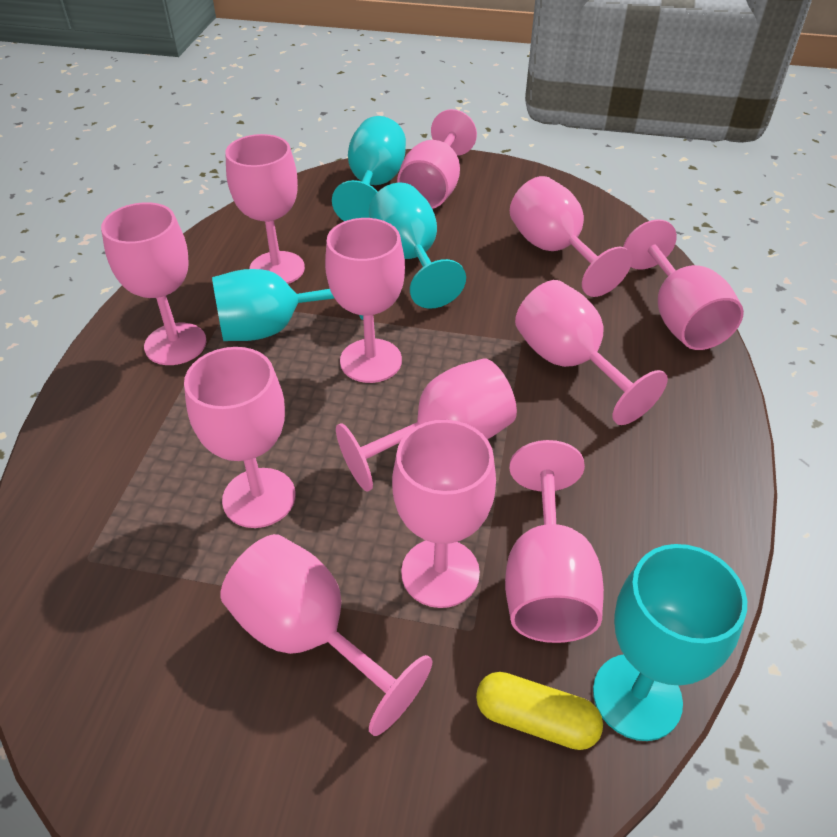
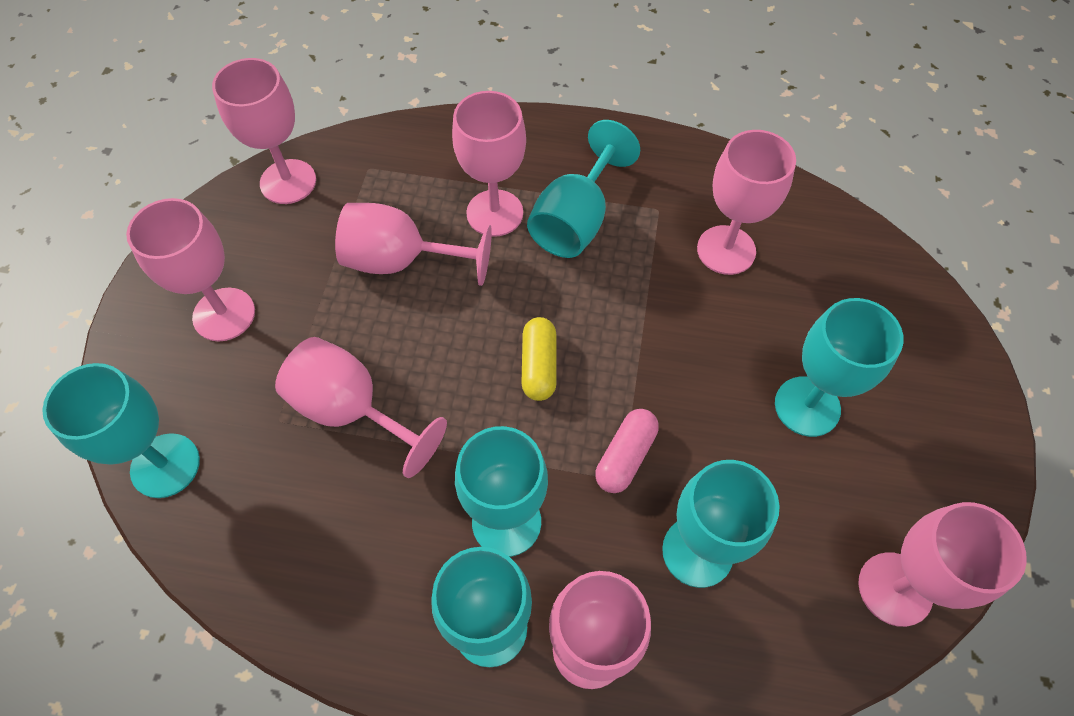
pink capsule: 0 -> 1
pink goblet: 12 -> 8
turquoise goblet: 4 -> 6

